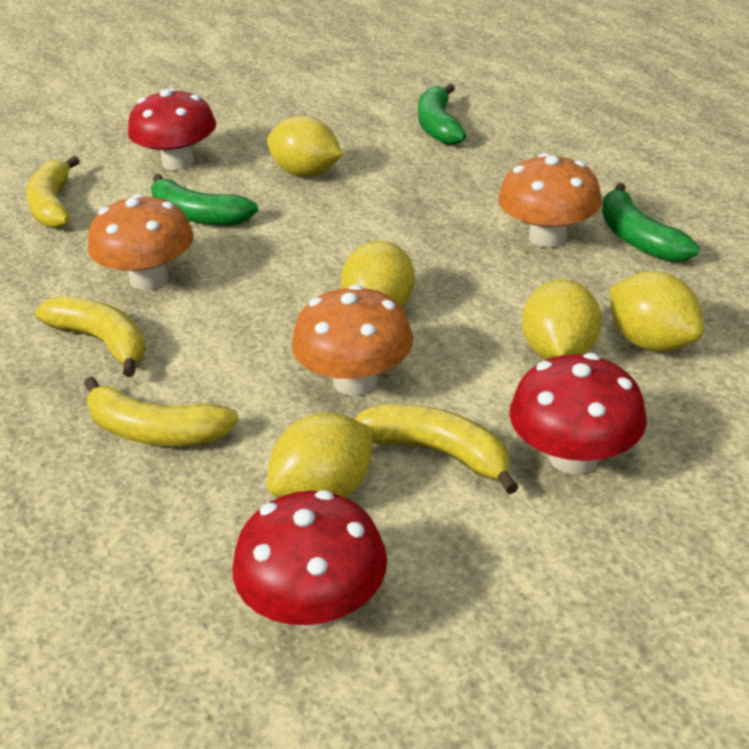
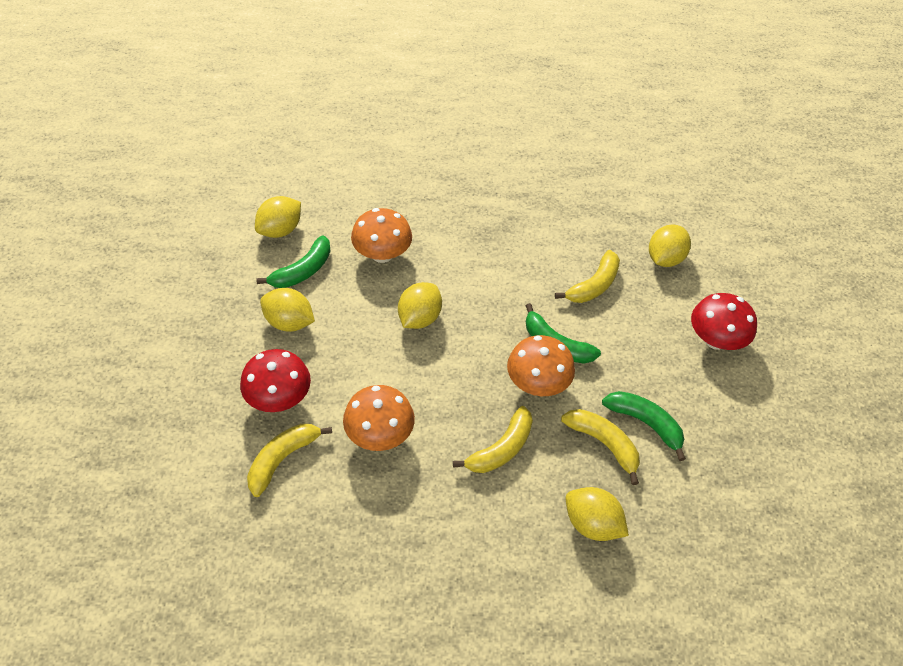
red mushroom: 3 -> 2

